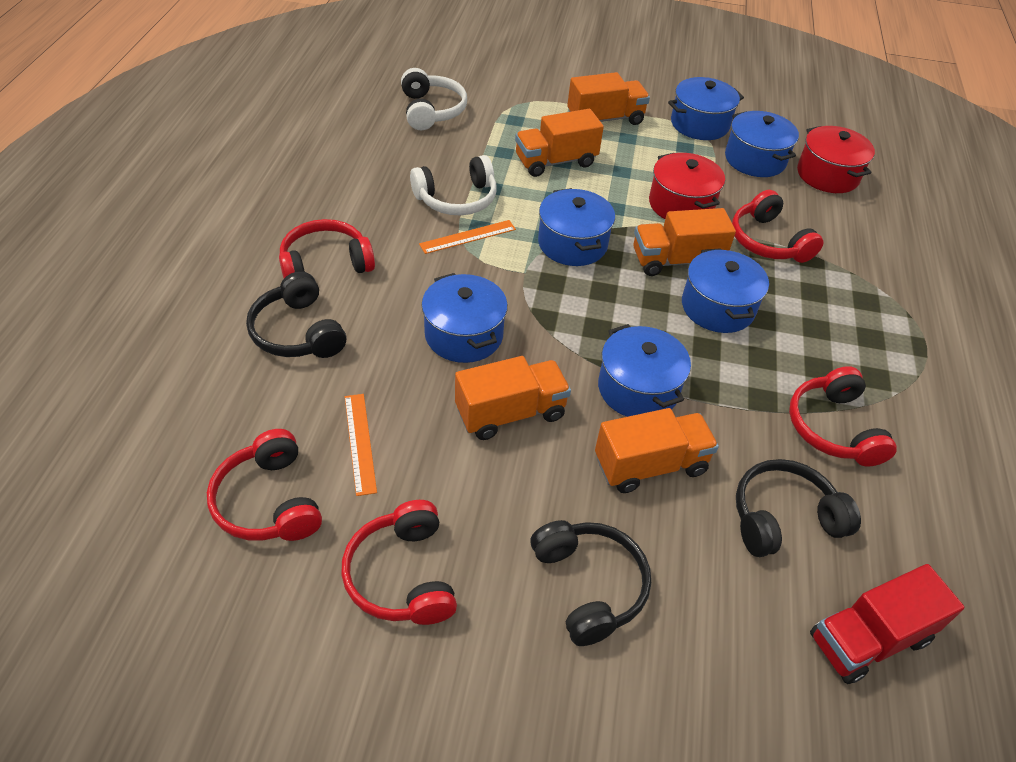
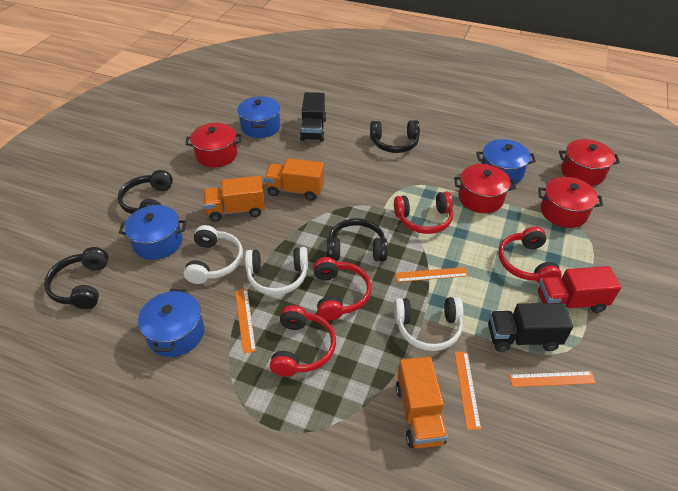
black headphones: 3 -> 4
black truck: 0 -> 2
blue pot: 6 -> 4
orange ruler: 2 -> 4
orange truck: 5 -> 3
red headphones: 5 -> 4
red pot: 2 -> 4
white headphones: 2 -> 3

